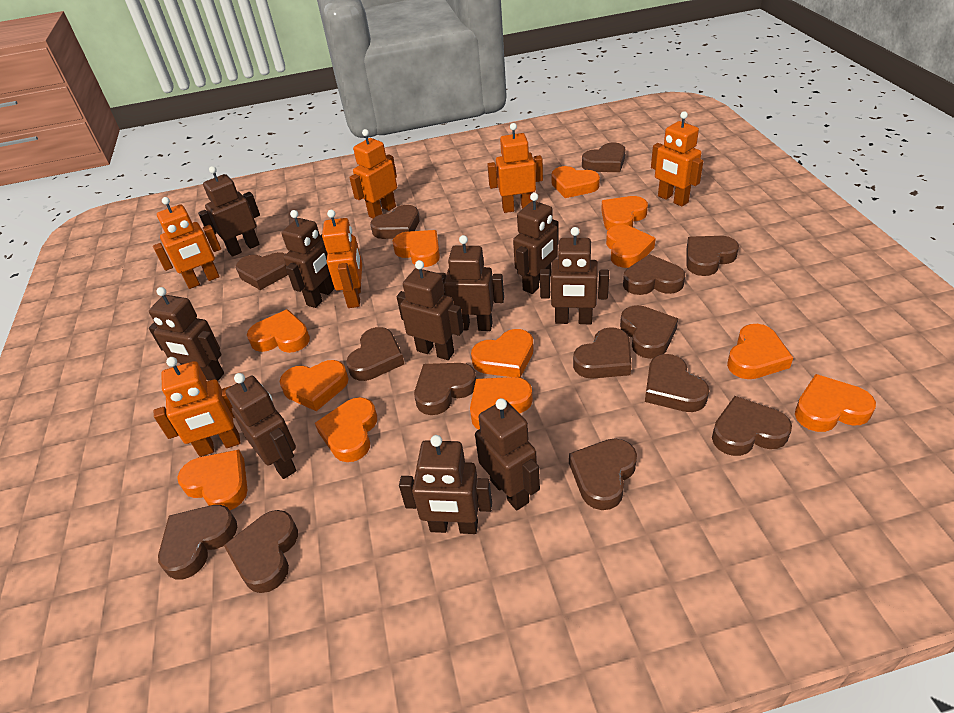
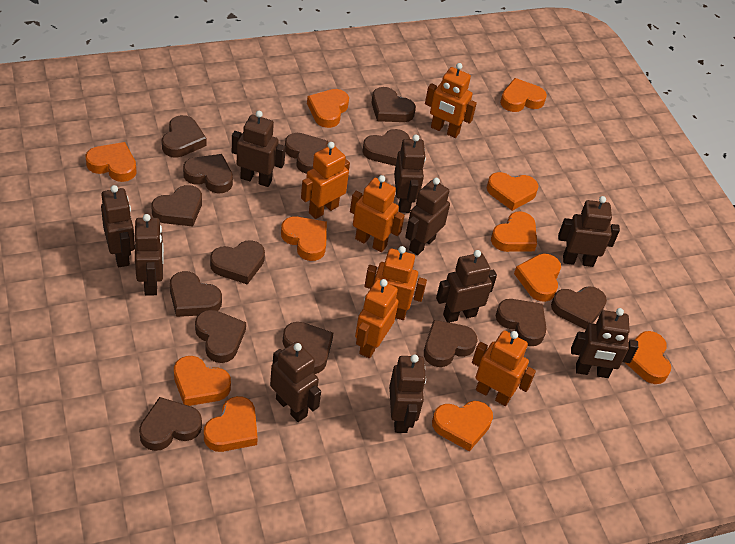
orange heart: 12 -> 11

